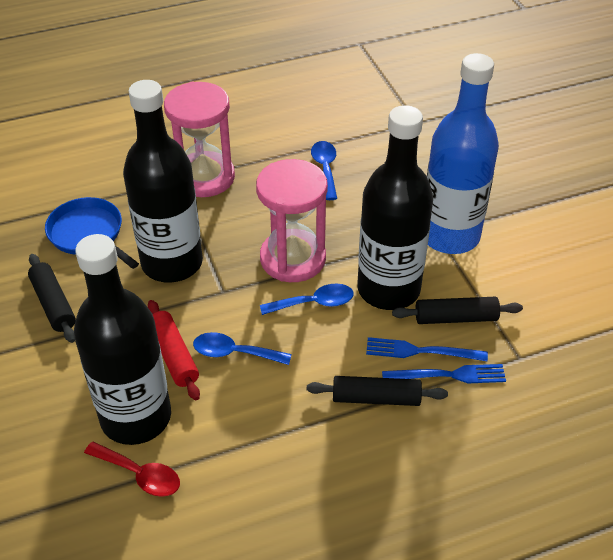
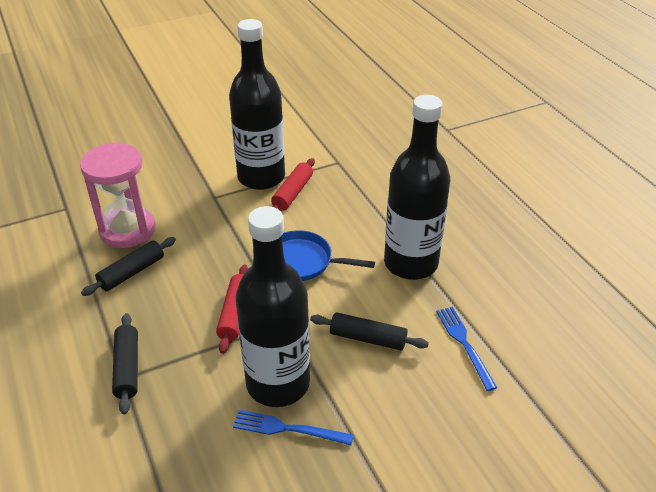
blue bottle: 1 -> 0
blue spoon: 3 -> 0
pink hourglass: 2 -> 1
red rolling pin: 1 -> 2
red spoon: 1 -> 0

